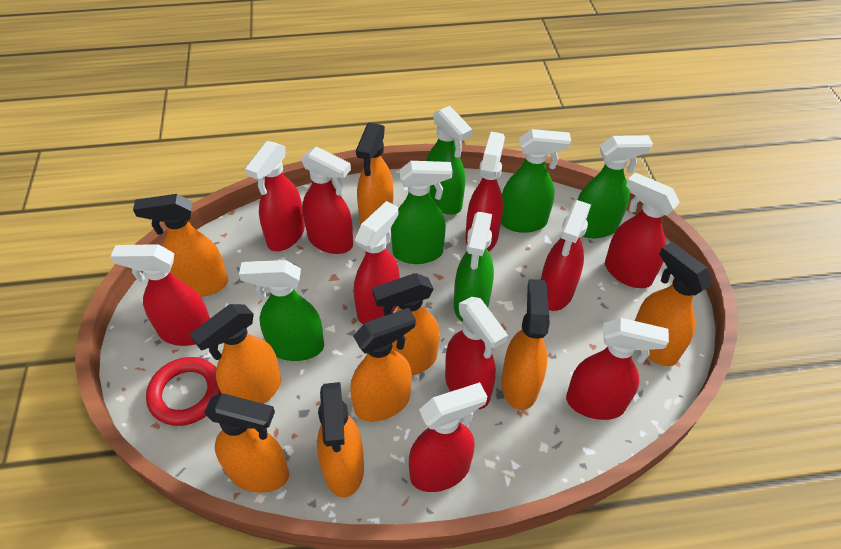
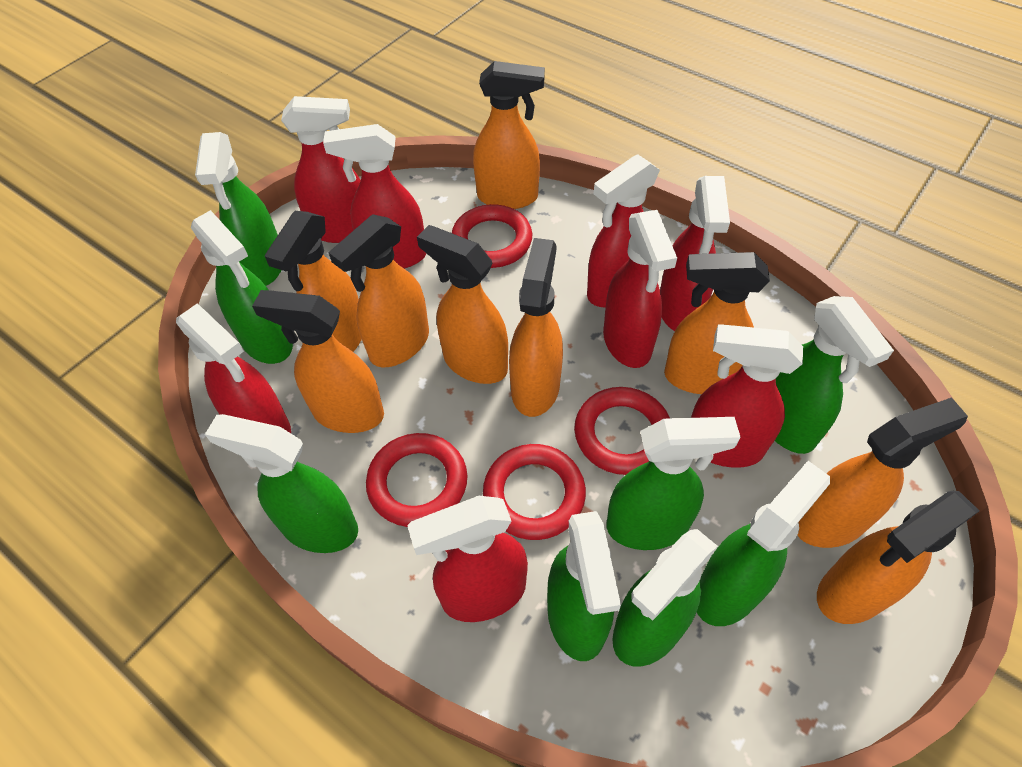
green spray bottle: 6 -> 8
red ring: 1 -> 4
red spray bottle: 10 -> 8

